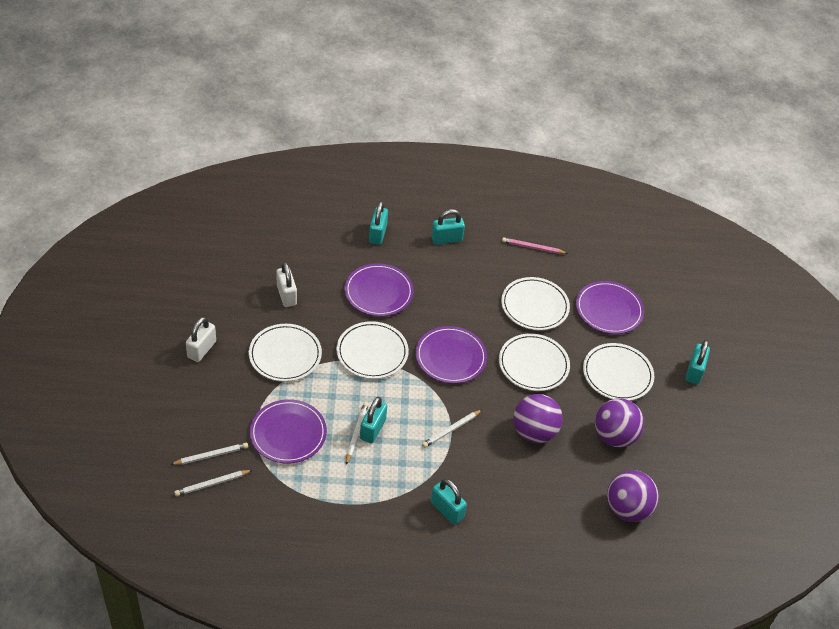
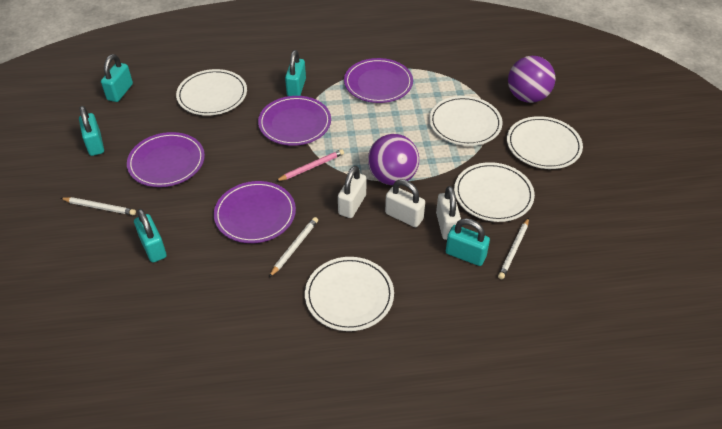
purple ball: 3 -> 2
white padlock: 2 -> 3
white pencil: 4 -> 3

